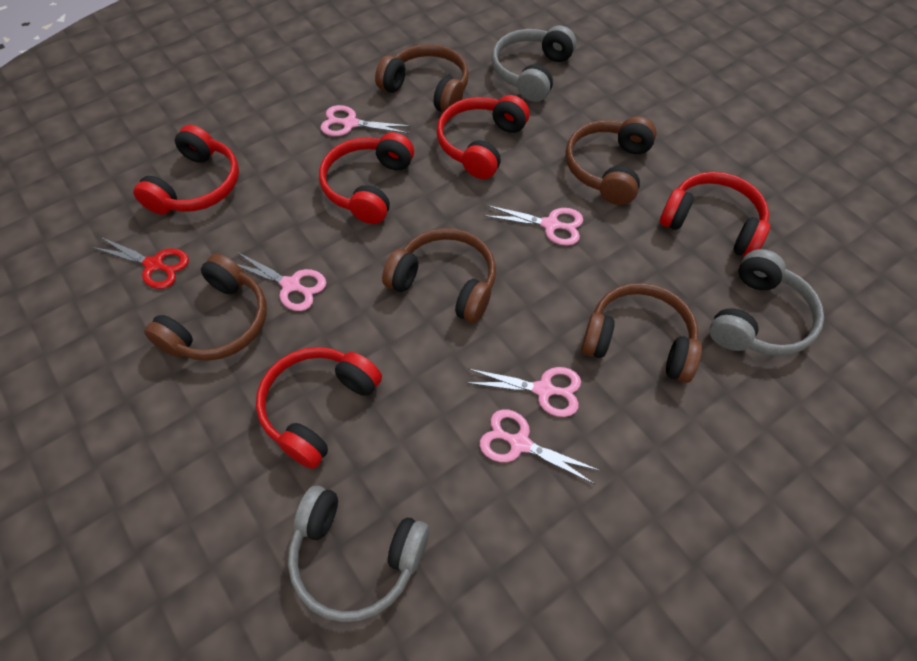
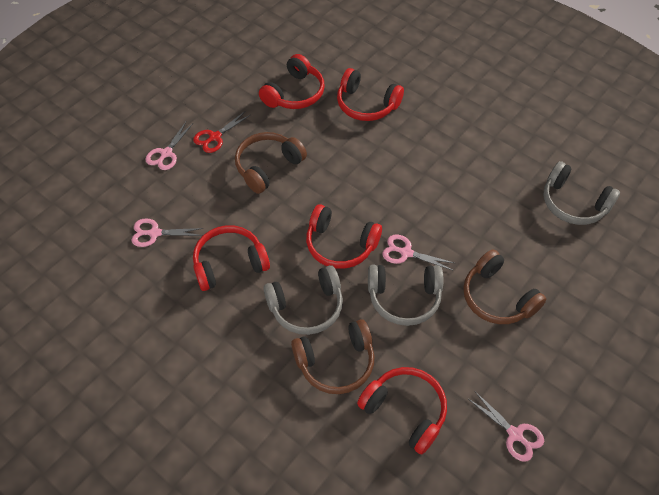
brown headphones: 5 -> 3
pink scissors: 5 -> 4

